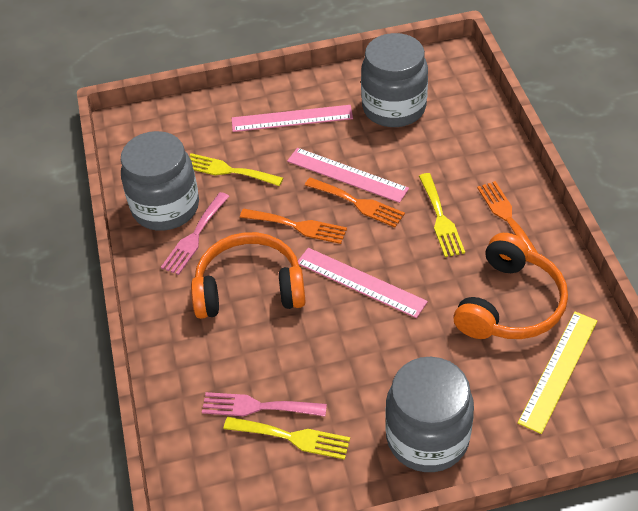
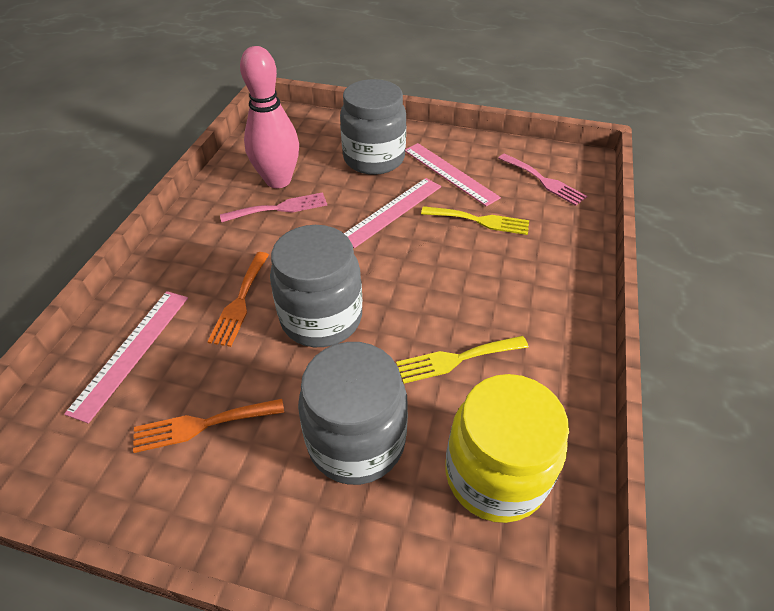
orange fork: 3 -> 2
orange headphones: 2 -> 0
pink bowling pin: 0 -> 1
yellow fork: 3 -> 2
yellow jar: 0 -> 1
yellow ruler: 1 -> 0

